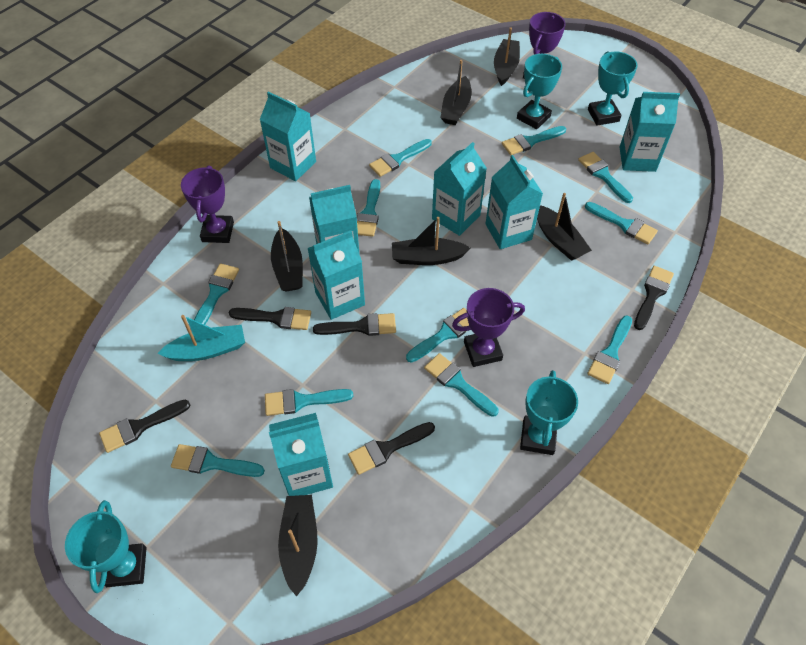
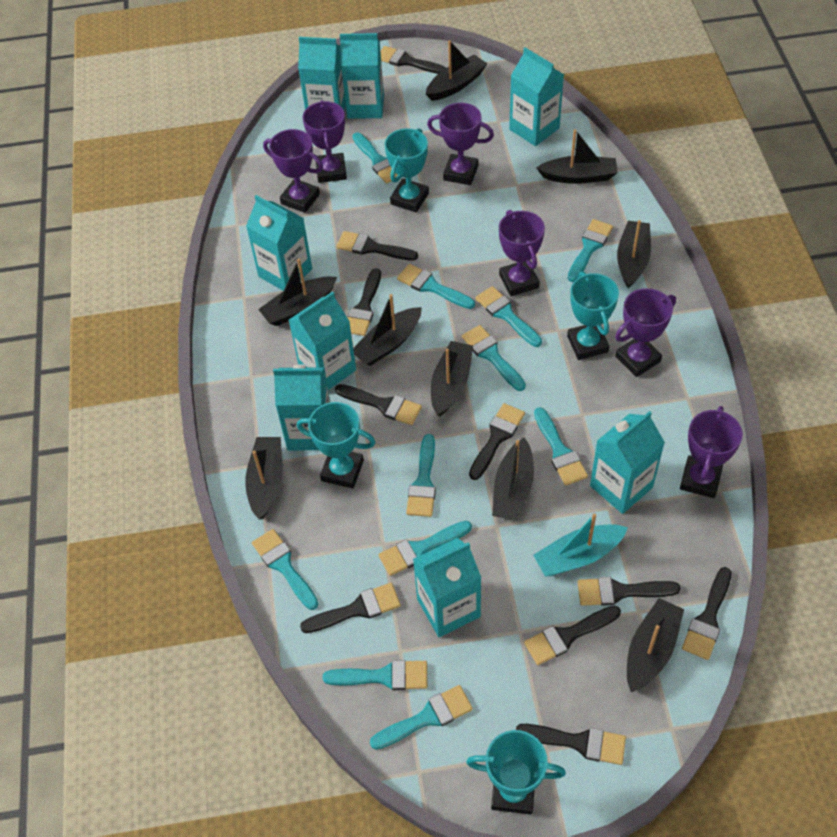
black boat: 6 -> 9
black brush: 5 -> 10
purple trophy: 3 -> 6
turquoise carton: 7 -> 8

